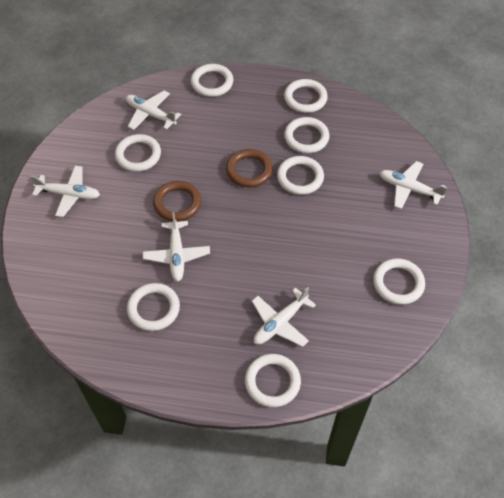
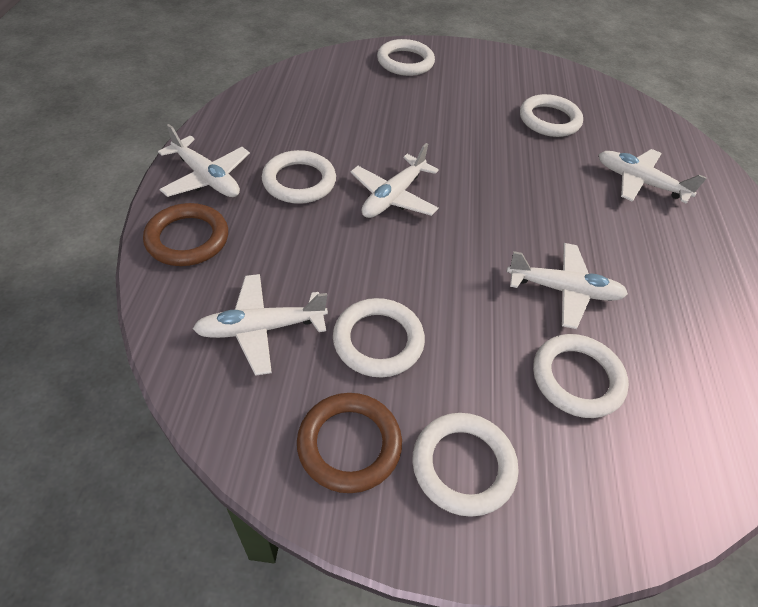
white ring: 8 -> 6

